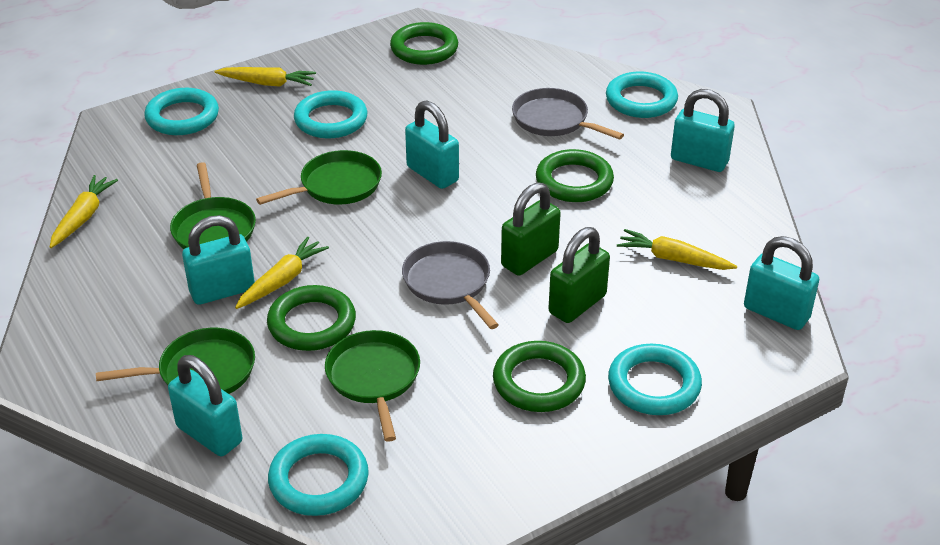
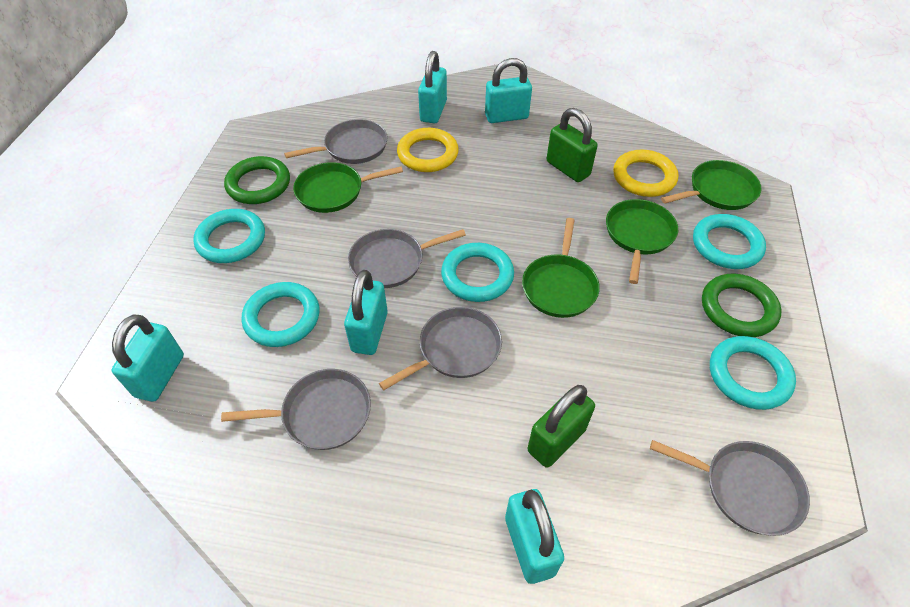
green ring: 4 -> 2
grey pan: 2 -> 5
yellow carrot: 4 -> 0
yellow ring: 0 -> 2

